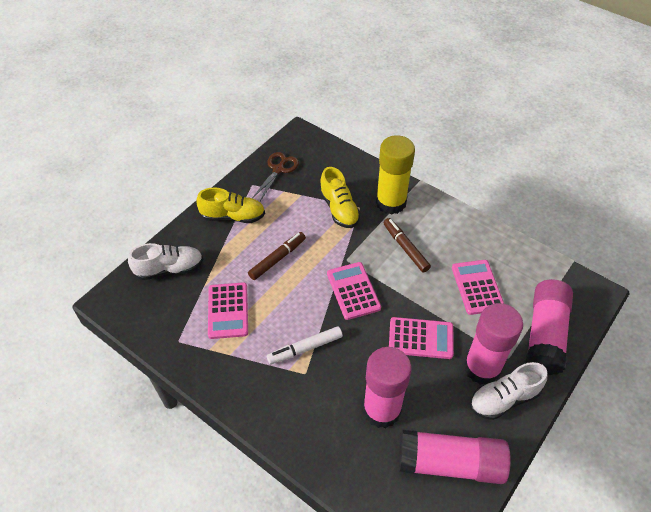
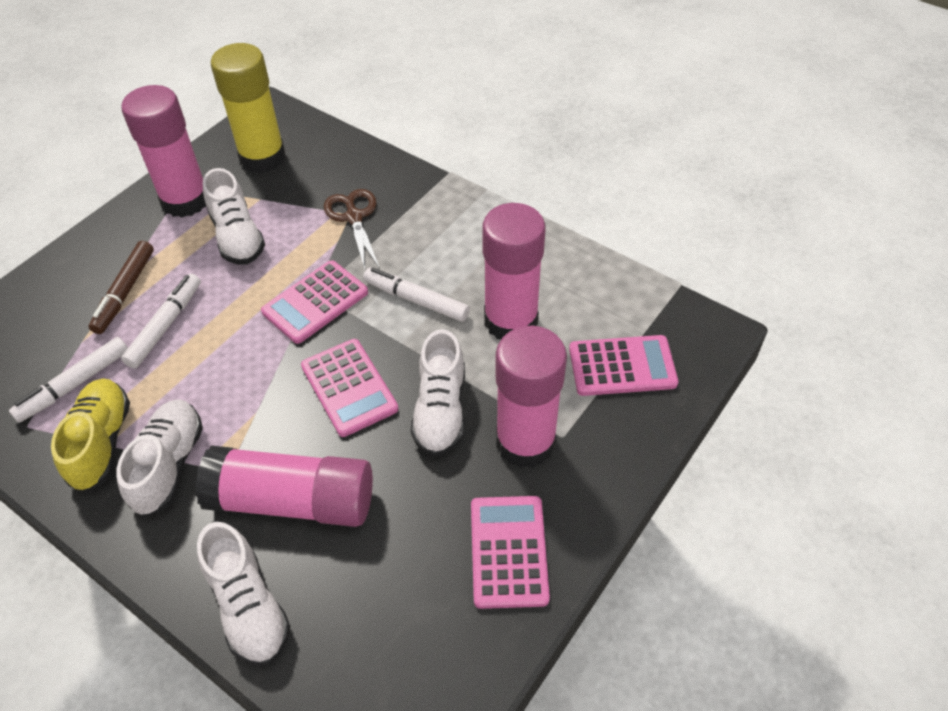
brown marker: 2 -> 1
white marker: 1 -> 3
white shoe: 2 -> 4
yellow shoe: 2 -> 1

